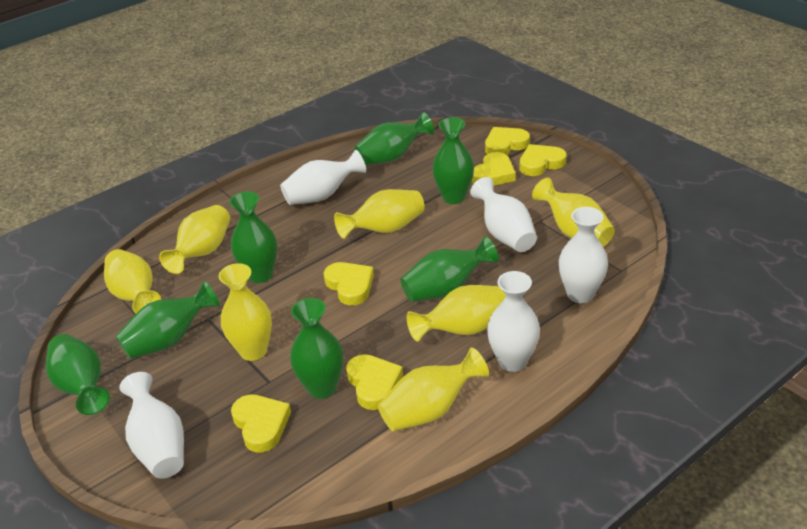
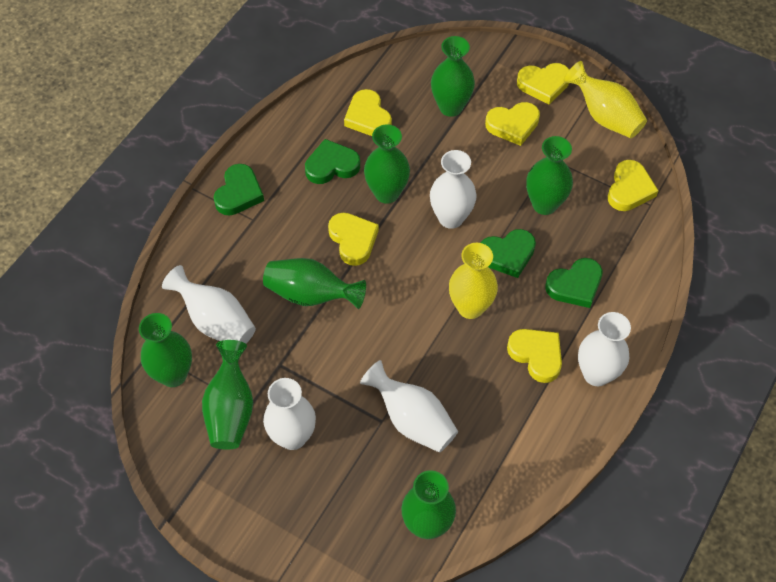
green heart: 0 -> 4
yellow vase: 7 -> 2

